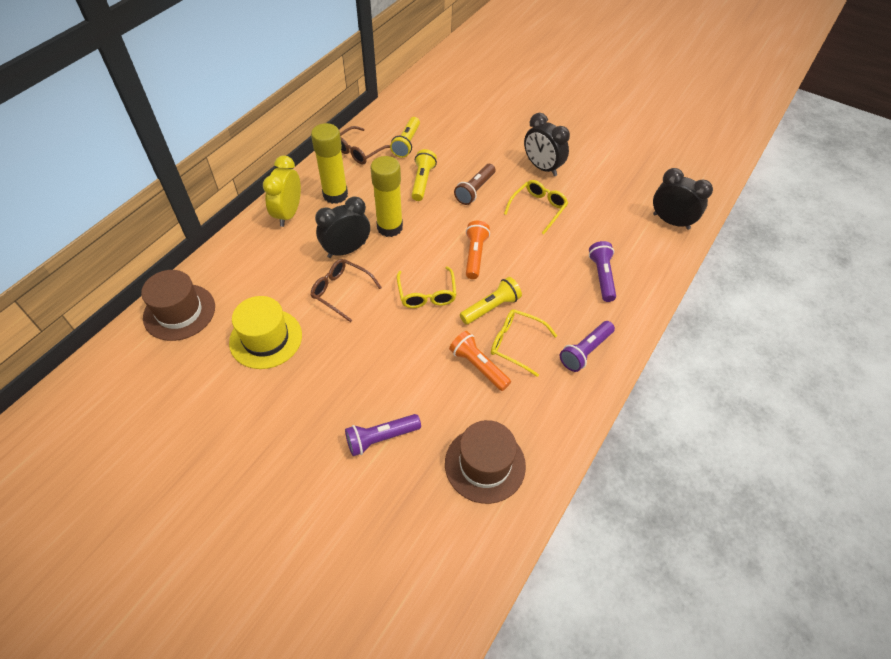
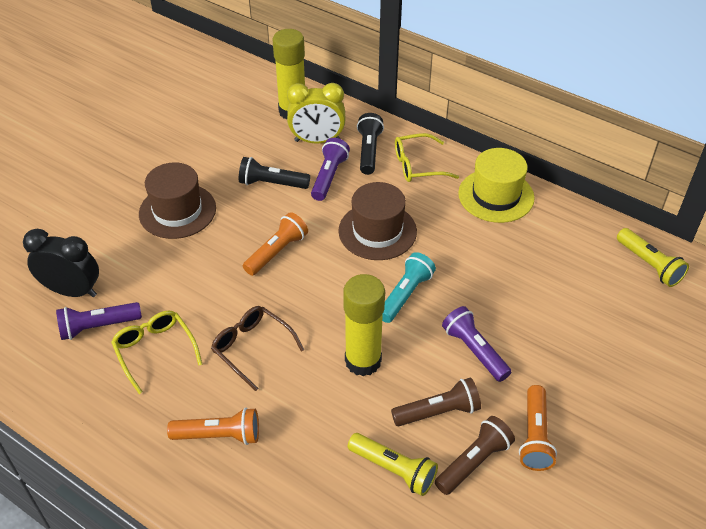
black clock: 3 -> 1
black flashlight: 0 -> 2
brown flashlight: 1 -> 2
brown glasses: 2 -> 1
orange flashlight: 2 -> 3
turquoise flashlight: 0 -> 1
yellow flashlight: 3 -> 2
yellow glasses: 3 -> 2

